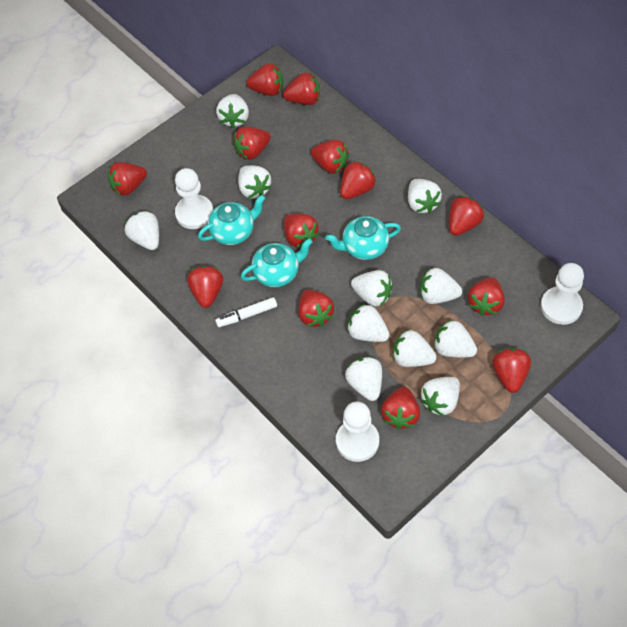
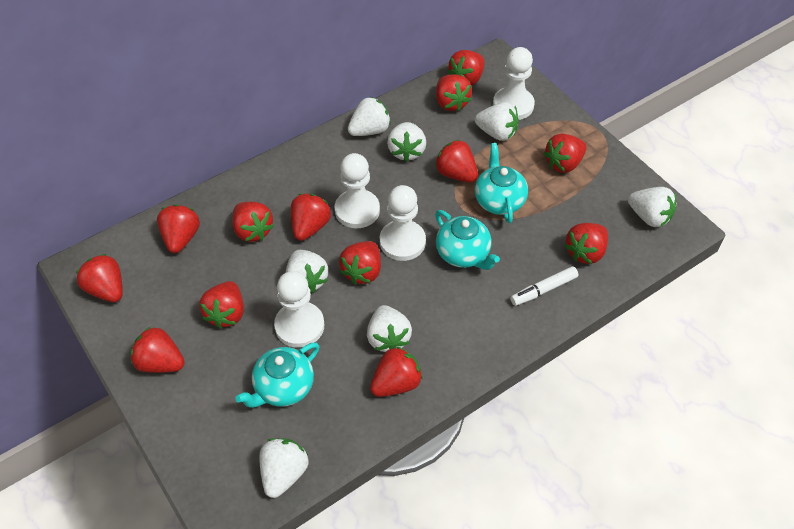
white pawn: 3 -> 4
white strawberry: 11 -> 7

